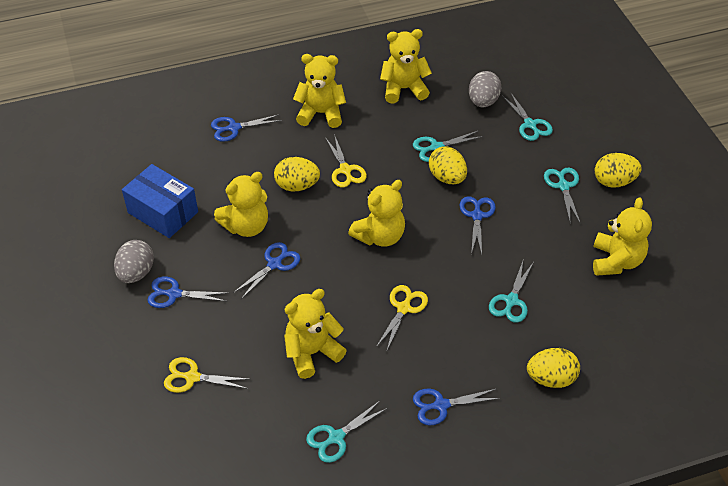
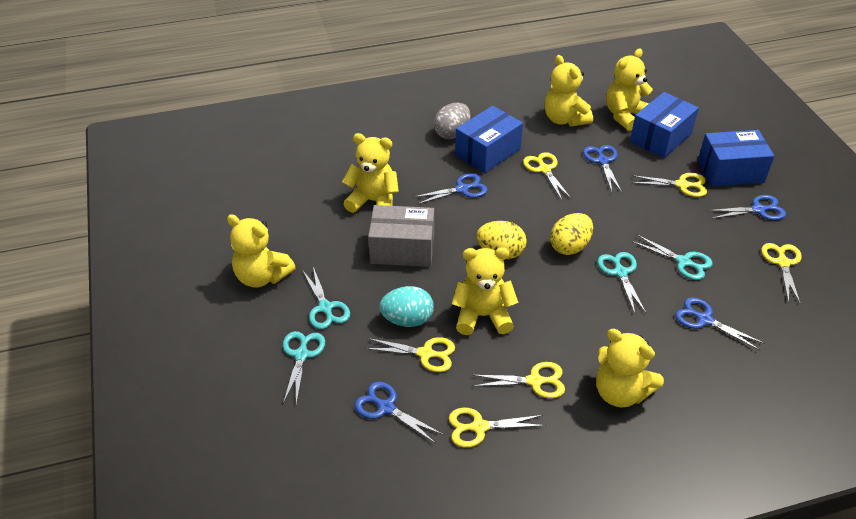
blue box: 1 -> 3
grey box: 0 -> 1
grey egg: 2 -> 1
turquoise egg: 0 -> 1
turquoise scissors: 5 -> 4
yellow egg: 4 -> 2
yellow scissors: 3 -> 6

